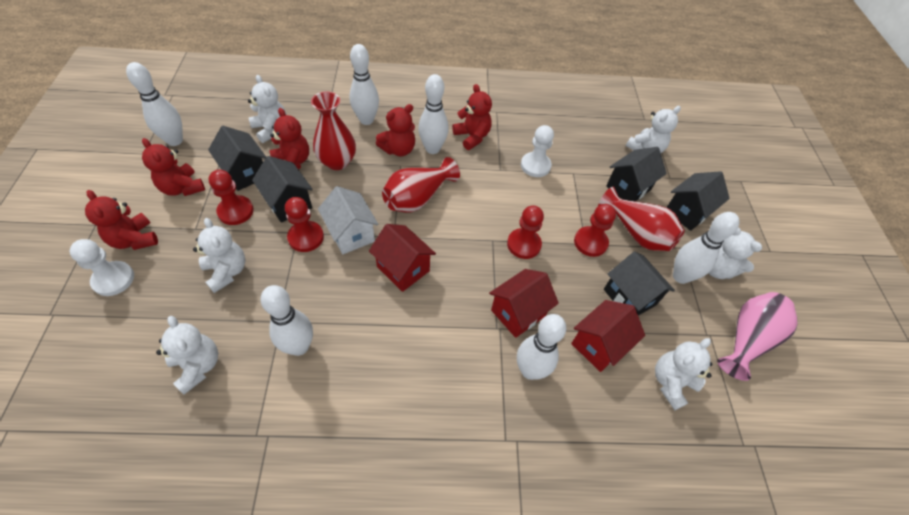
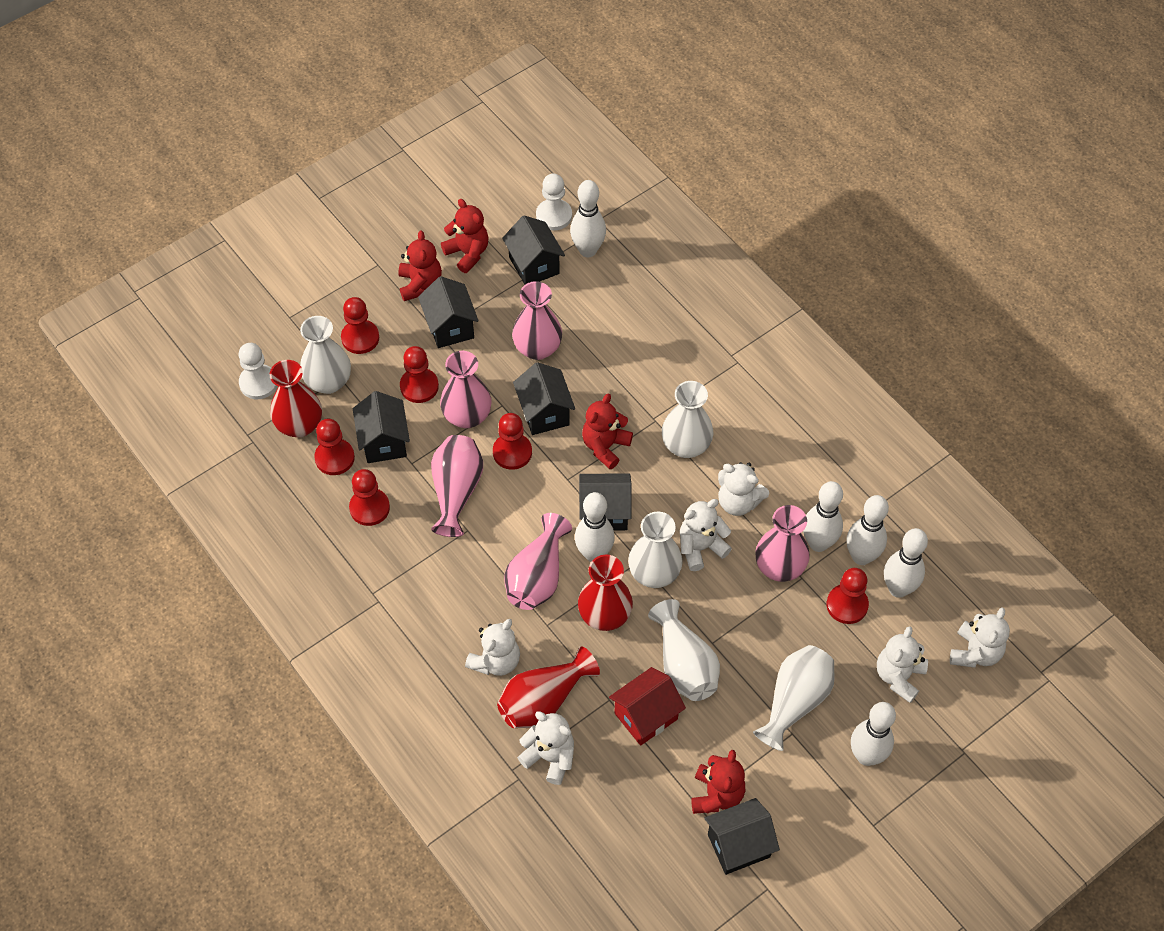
black house: 5 -> 6
pink vase: 1 -> 5
red house: 3 -> 1
red pawn: 4 -> 6
red teddy bear: 5 -> 4
white house: 1 -> 0
white vase: 0 -> 5

